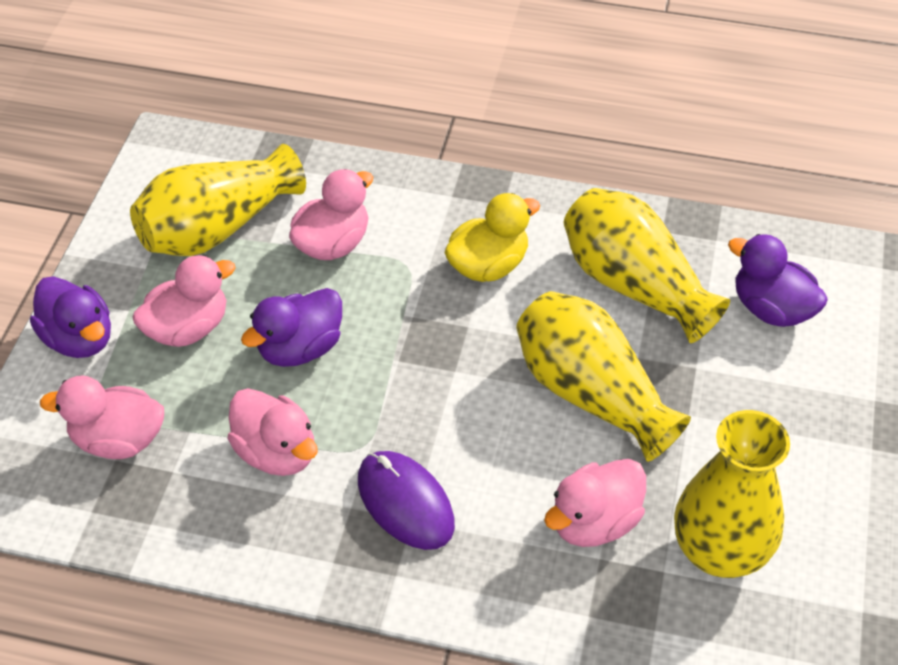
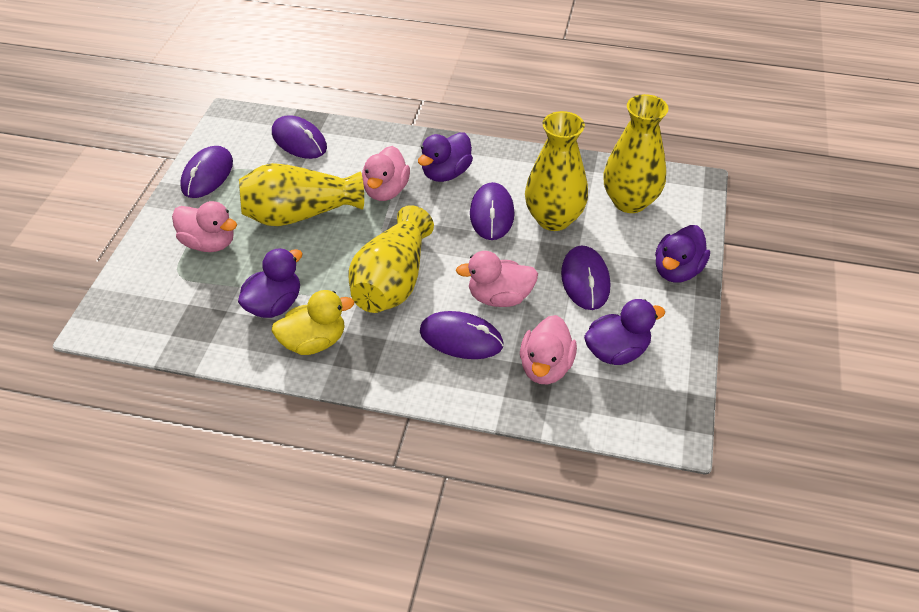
pink duck: 5 -> 4
purple duck: 3 -> 4
purple mouse: 1 -> 5

